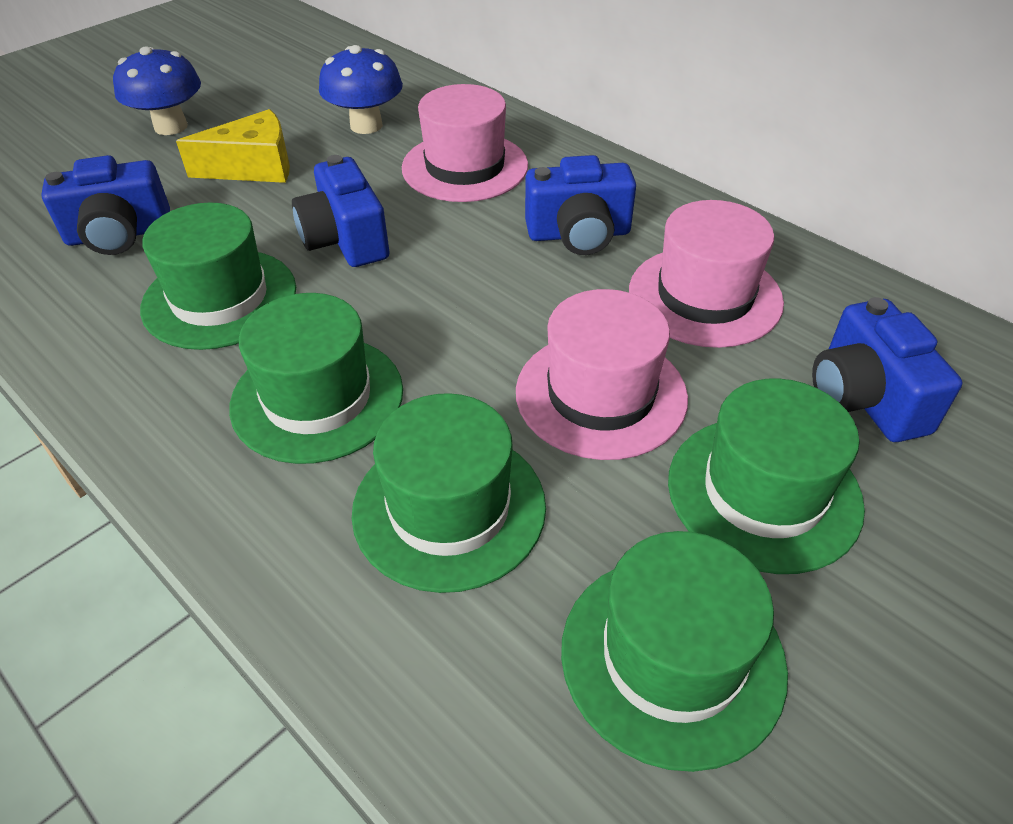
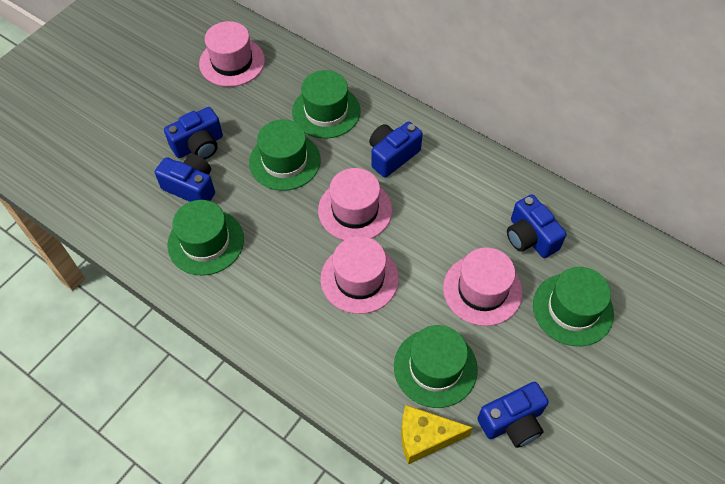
blue camera: 4 -> 5
blue mushroom: 2 -> 0
pink hat: 3 -> 4

